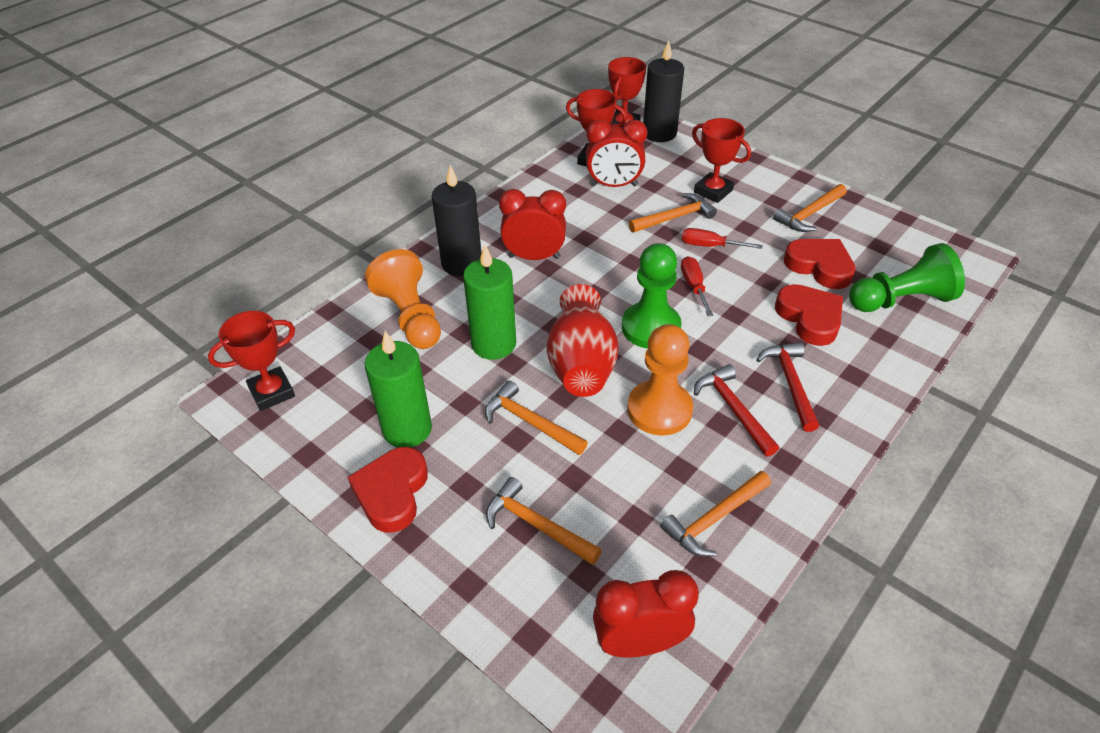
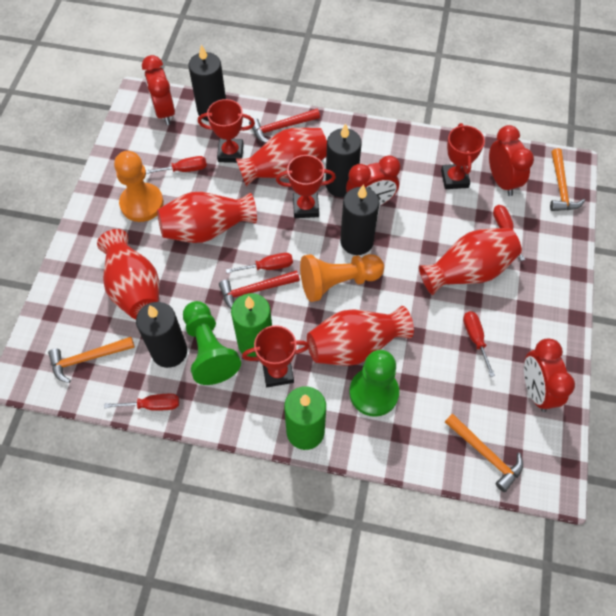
black candle: 2 -> 4
orange hammer: 5 -> 3
red clock: 3 -> 4
red heart: 3 -> 0
red screwdriver: 2 -> 5
red vase: 1 -> 5

